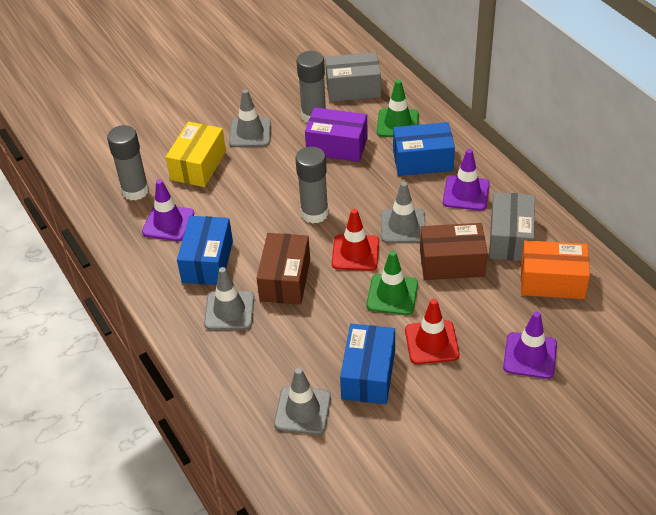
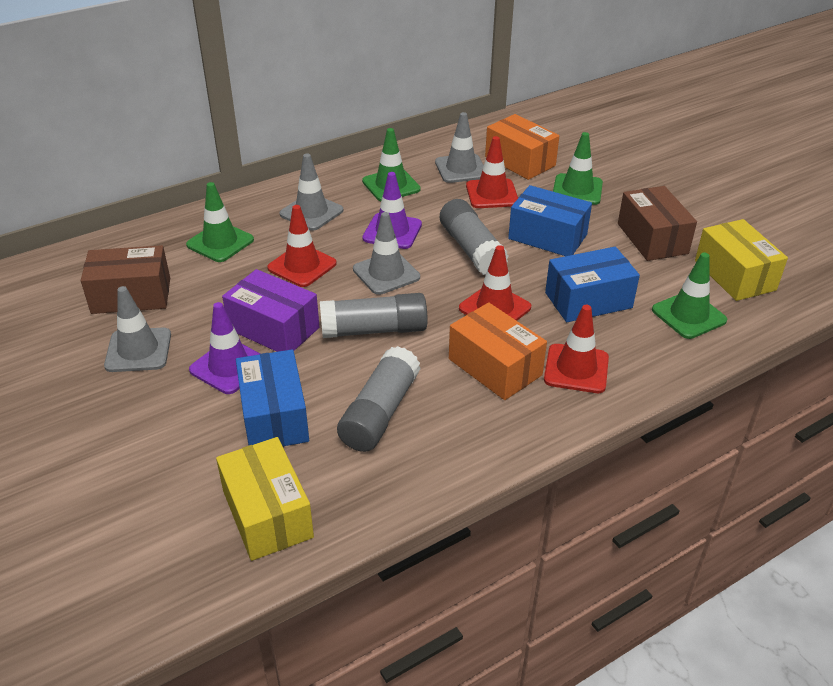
green traffic cone: 2 -> 4
grey box: 2 -> 0
orange box: 1 -> 2
purple traffic cone: 3 -> 2
red traffic cone: 2 -> 4
yellow box: 1 -> 2

